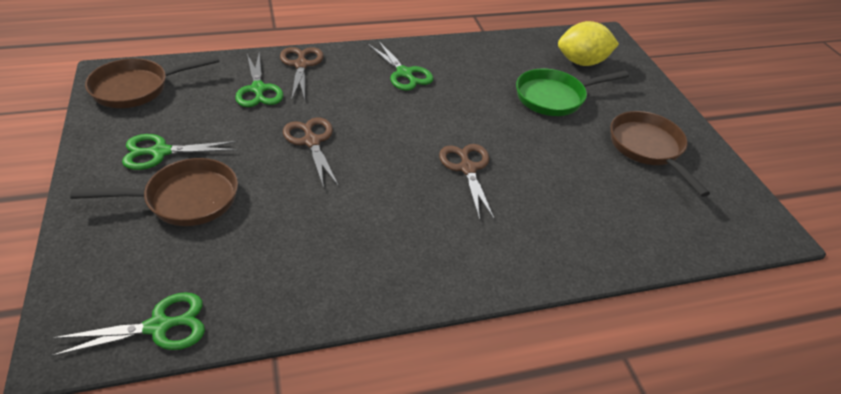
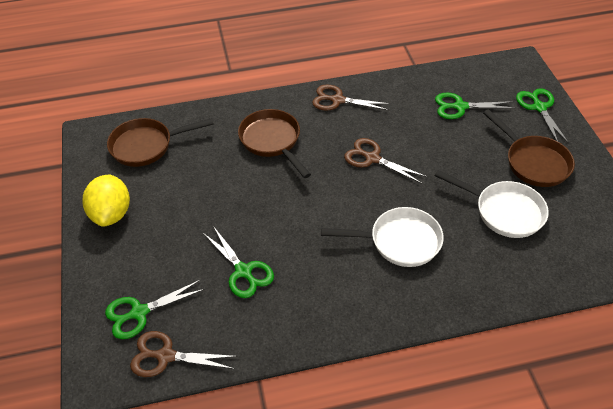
green pan: 1 -> 0
white pan: 0 -> 2

